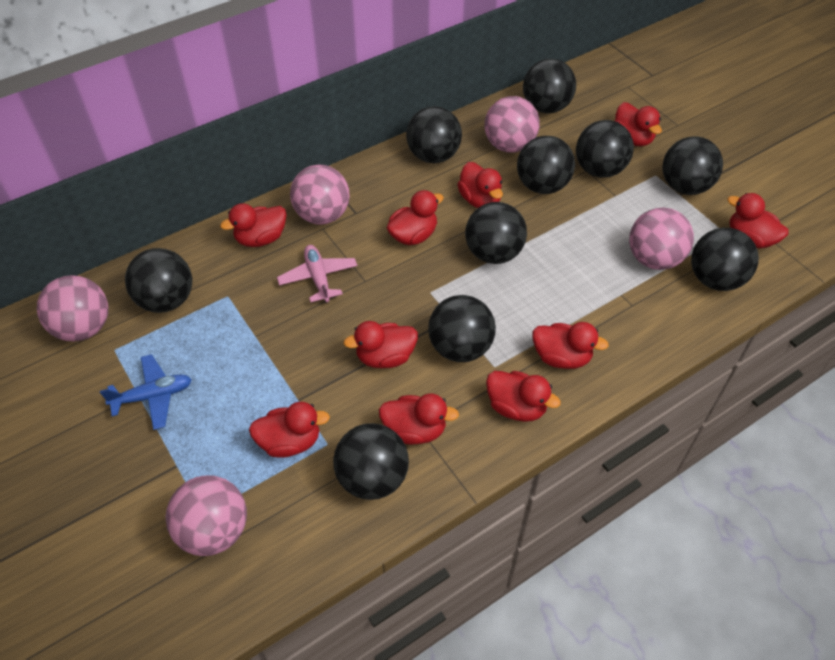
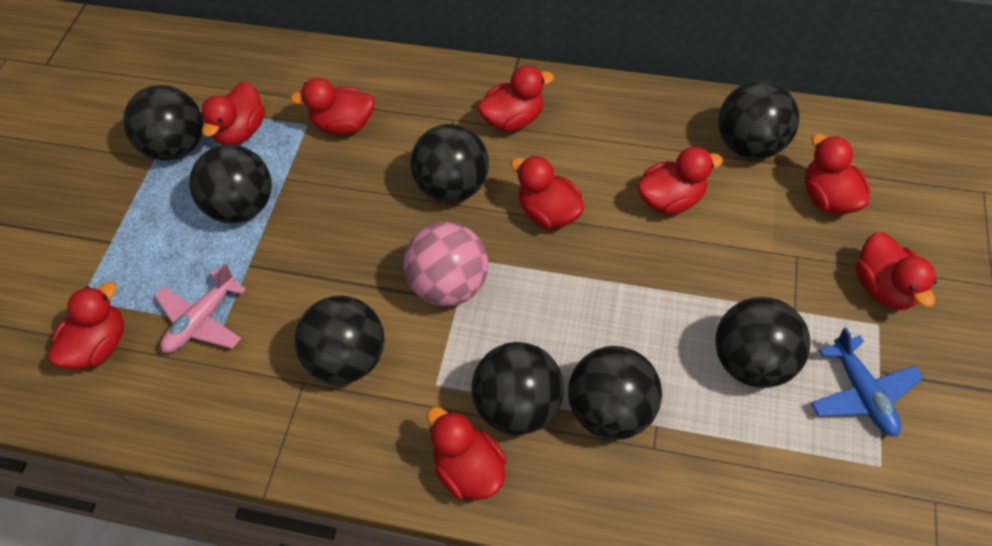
black ball: 10 -> 8
pink ball: 5 -> 1
red duck: 10 -> 9

